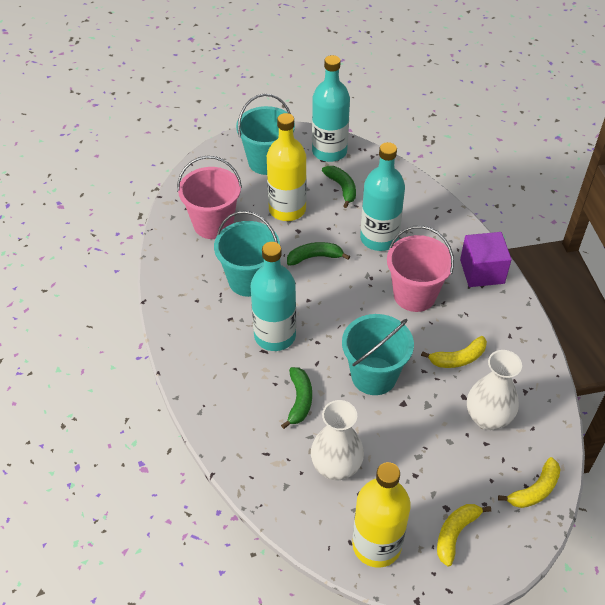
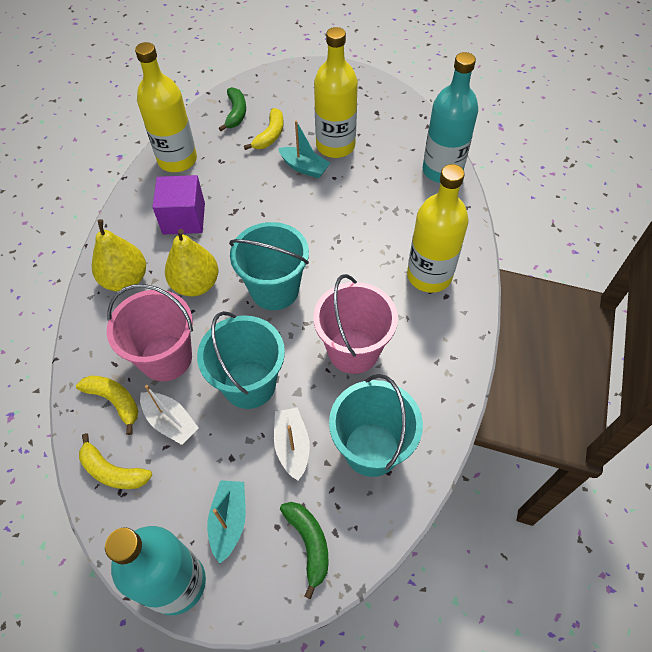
green banana: 3 -> 2
turquoise boat: 0 -> 2
turquoise bottle: 3 -> 2
white boat: 0 -> 2
white vase: 2 -> 0
yellow bottle: 2 -> 3
yellow pear: 0 -> 2

